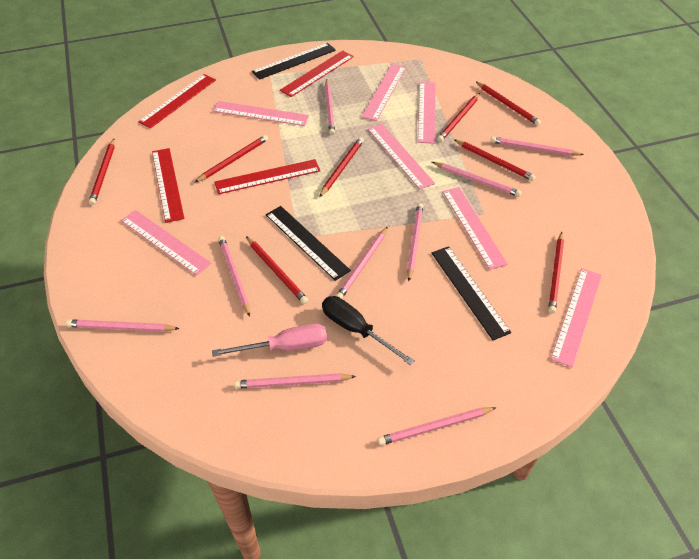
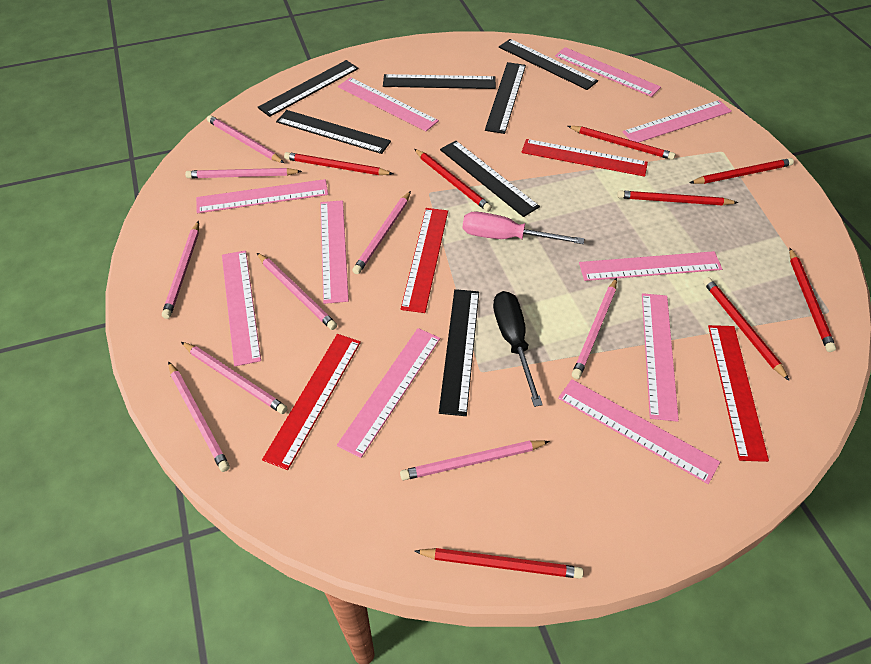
black ruler: 3 -> 7
pink ruler: 7 -> 10

